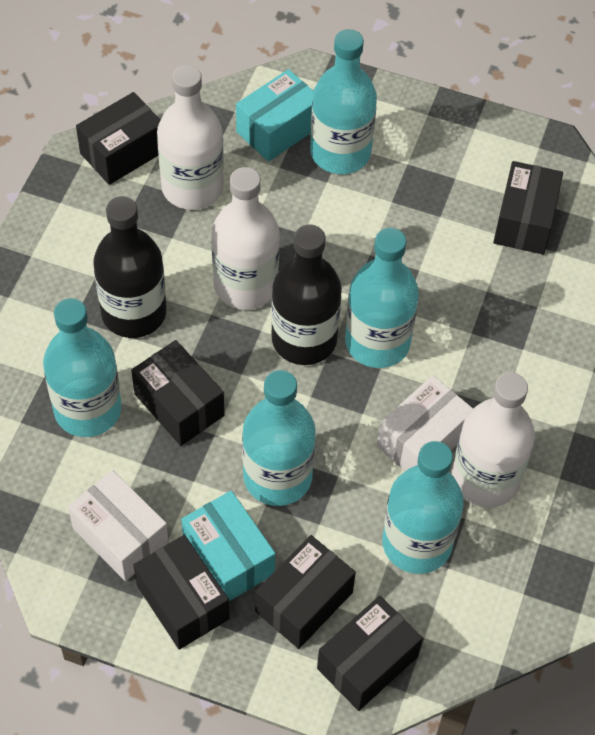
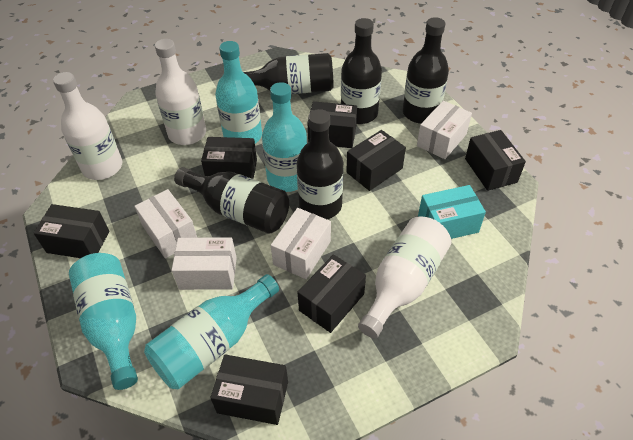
black bottle: 2 -> 5
black box: 6 -> 7
turquoise bottle: 5 -> 4
turquoise box: 2 -> 1
white box: 2 -> 4

